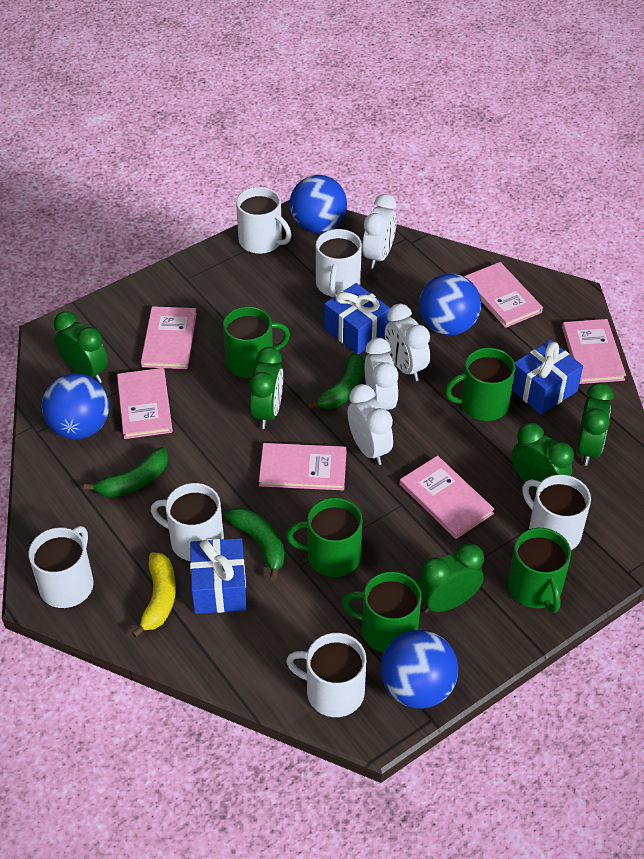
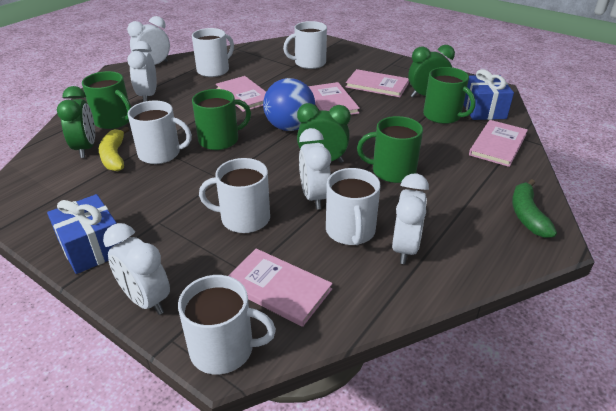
blue ball: 4 -> 1
blue gift: 3 -> 2
green banana: 3 -> 1
green clock: 5 -> 3
green mug: 5 -> 4
pink book: 6 -> 5
white clock: 4 -> 5

